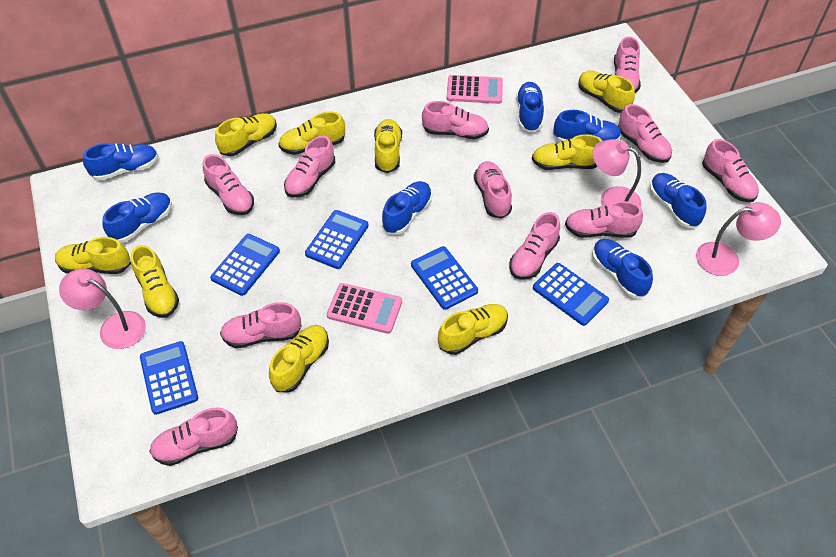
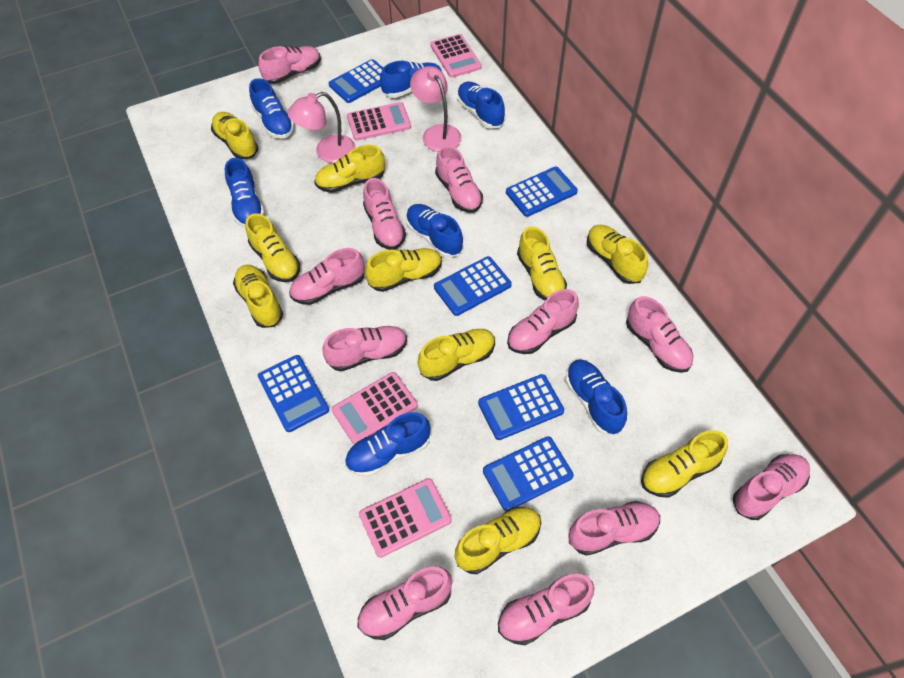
blue calculator: 5 -> 6
pink calculator: 2 -> 4
pink lamp: 3 -> 2
yellow shoe: 9 -> 10

